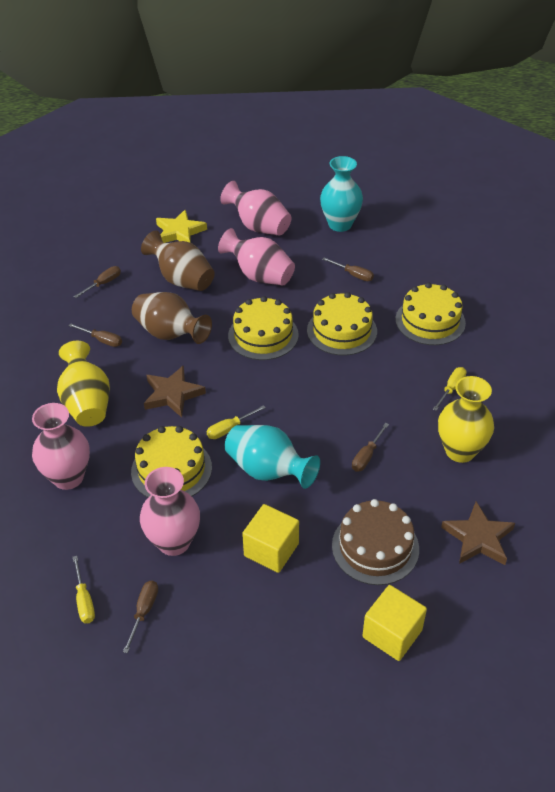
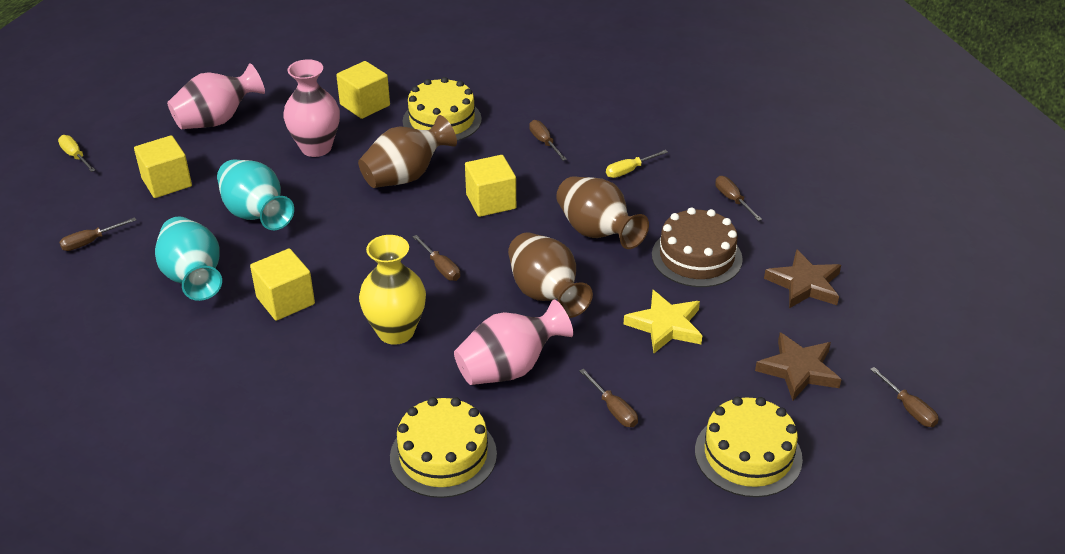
brown screwdriver: 5 -> 6
brown vase: 2 -> 3
pink vase: 4 -> 3
yellow cake: 4 -> 3
yellow cube: 2 -> 4
yellow screwdriver: 3 -> 2
yellow vase: 2 -> 1

